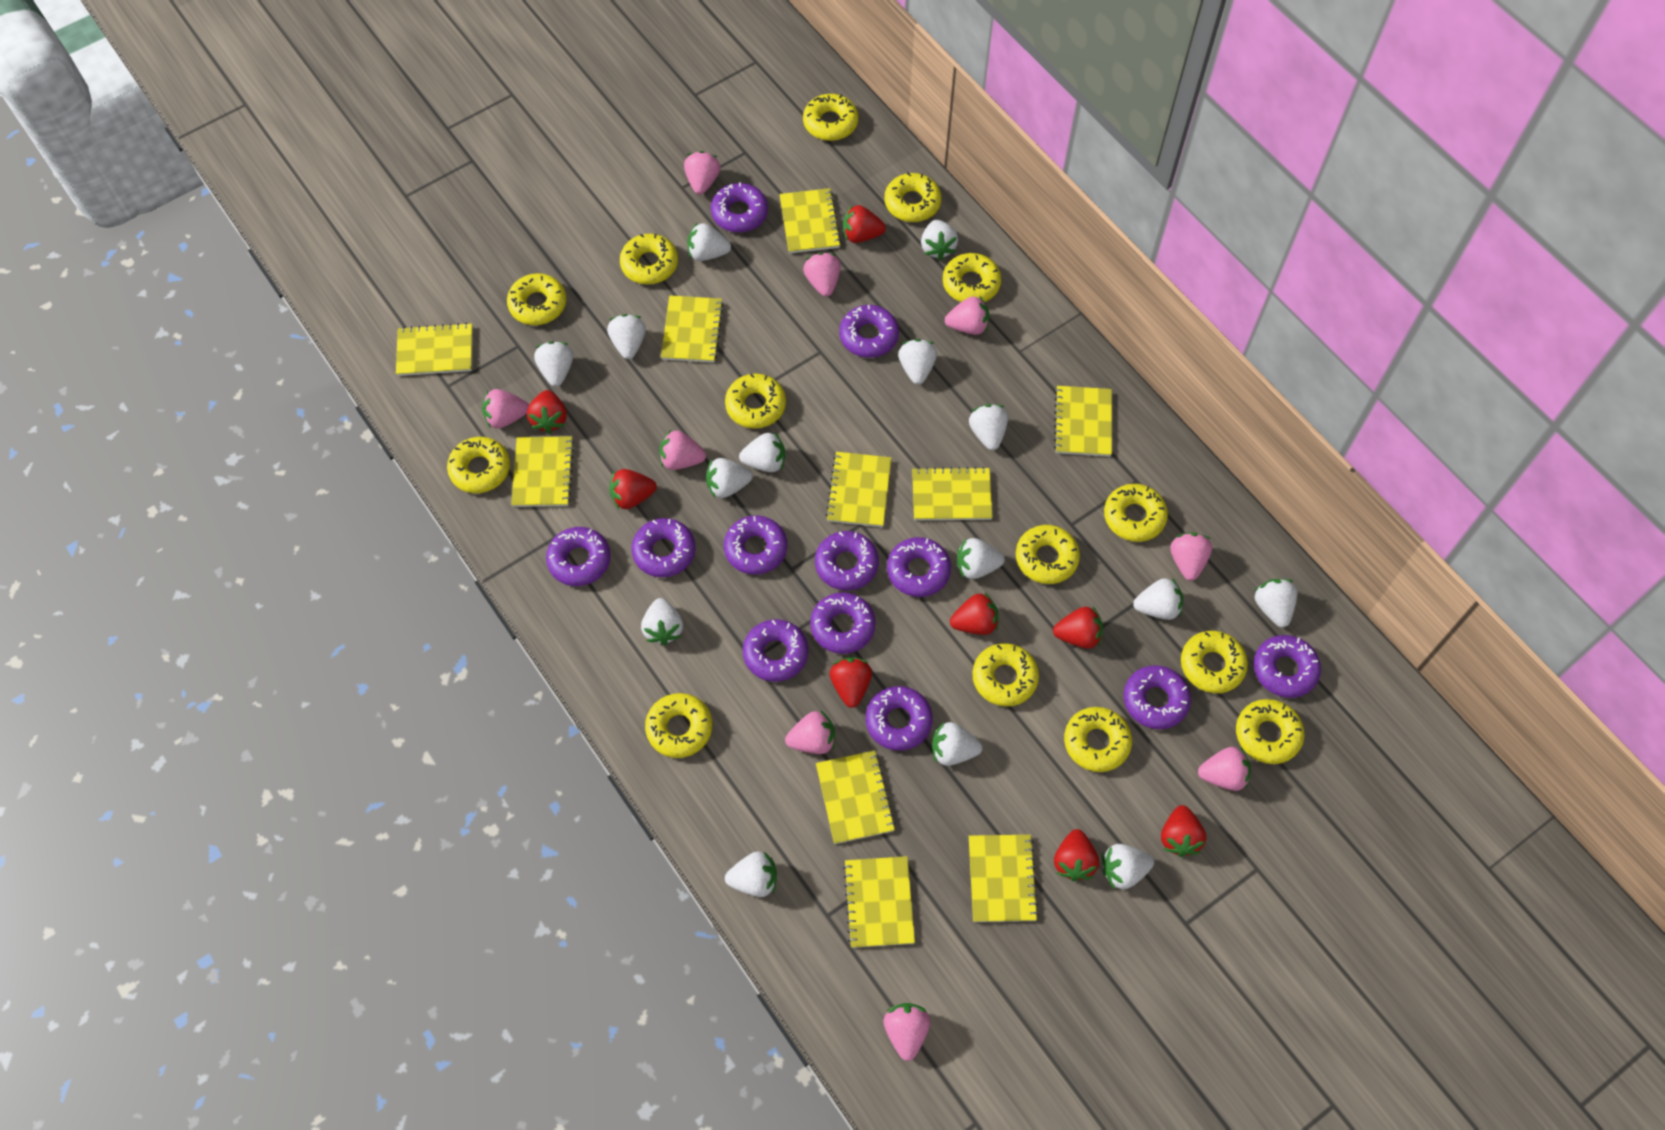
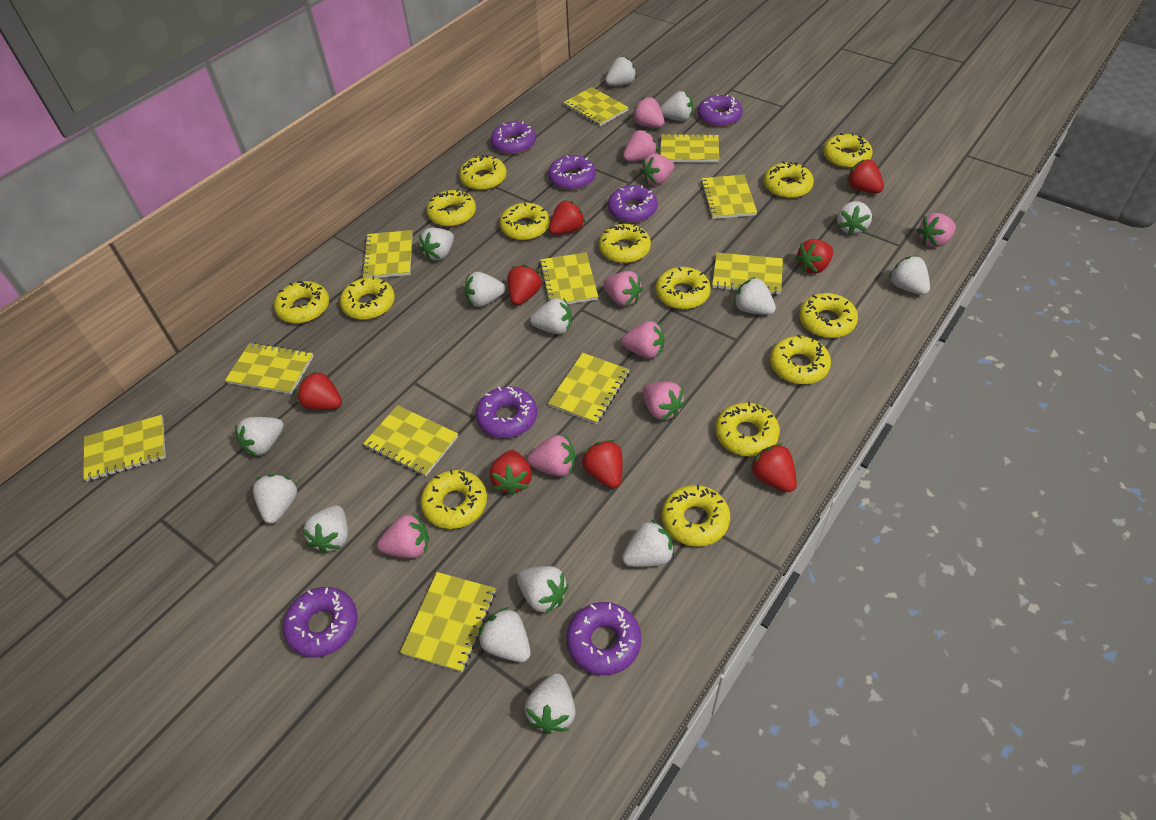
purple donut: 12 -> 7
yellow notebook: 10 -> 11

